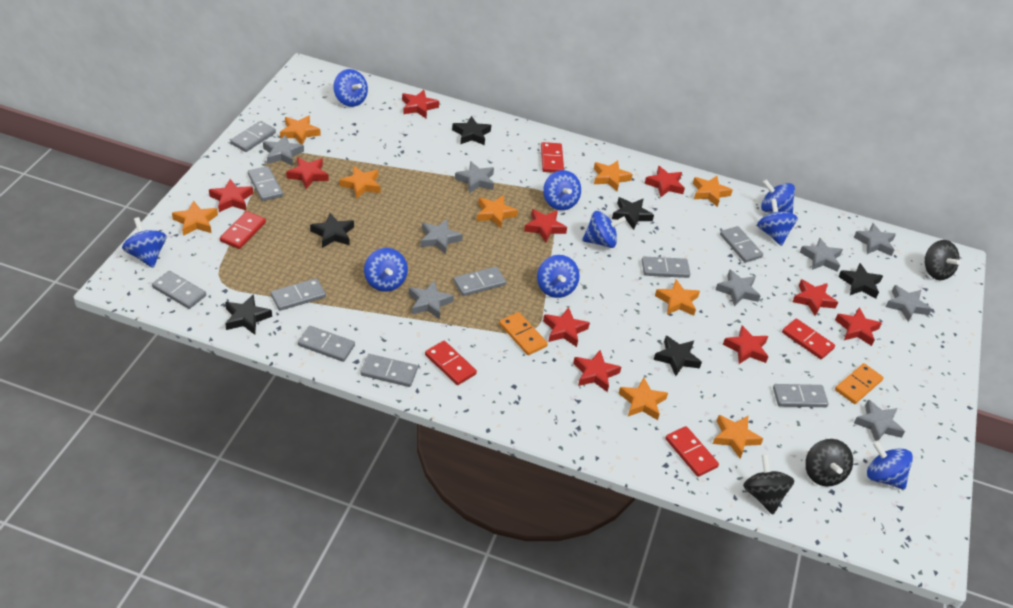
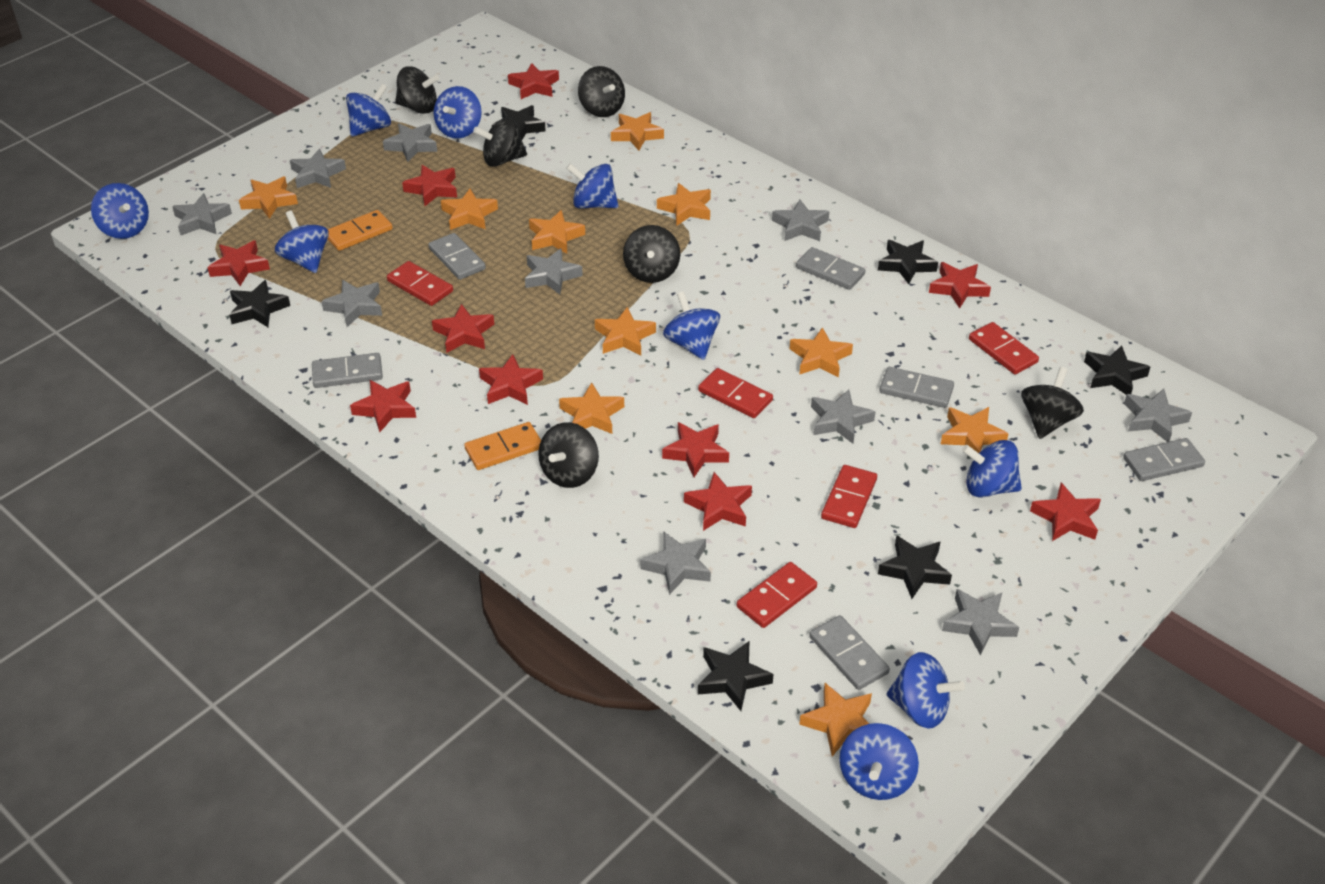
black spinning top: 3 -> 6
grey domino: 10 -> 6
grey star: 9 -> 10
orange star: 9 -> 10

